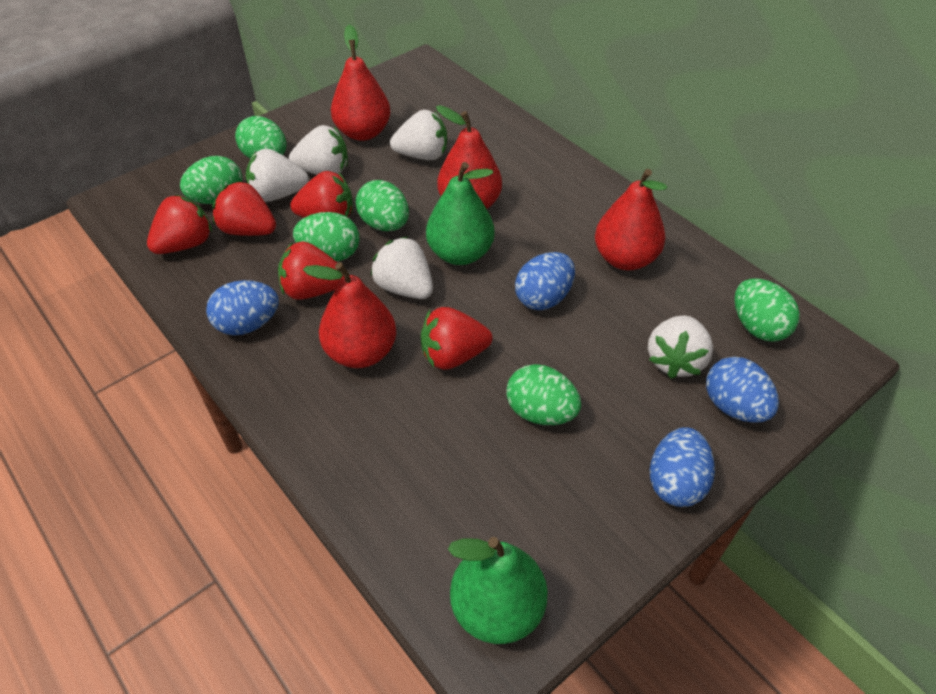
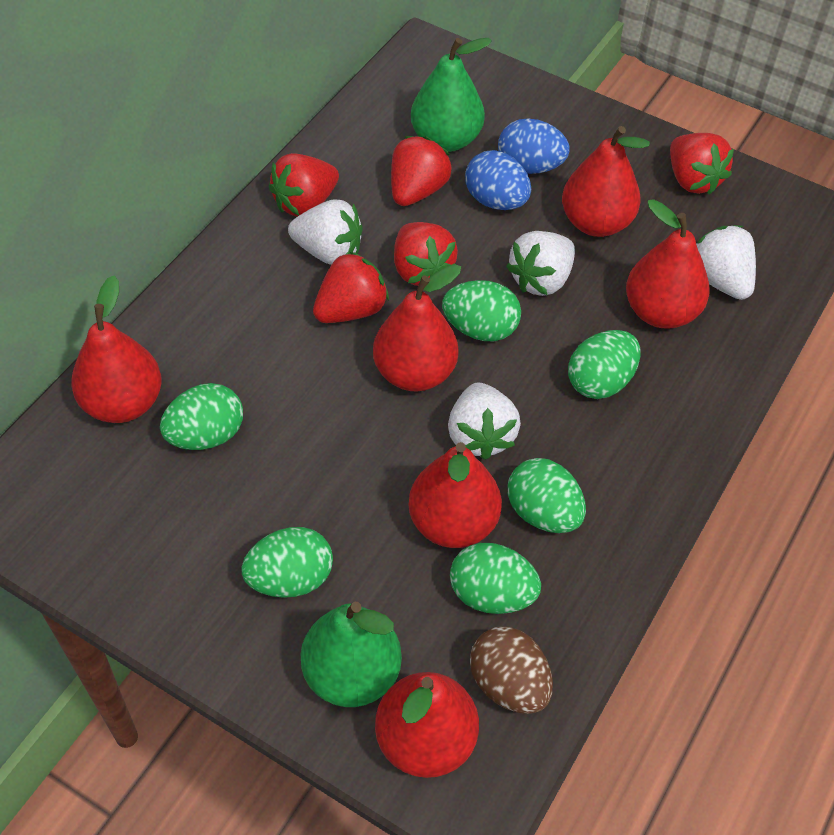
blue egg: 4 -> 2
brown egg: 0 -> 1
red pear: 4 -> 6
white strawberry: 5 -> 4

